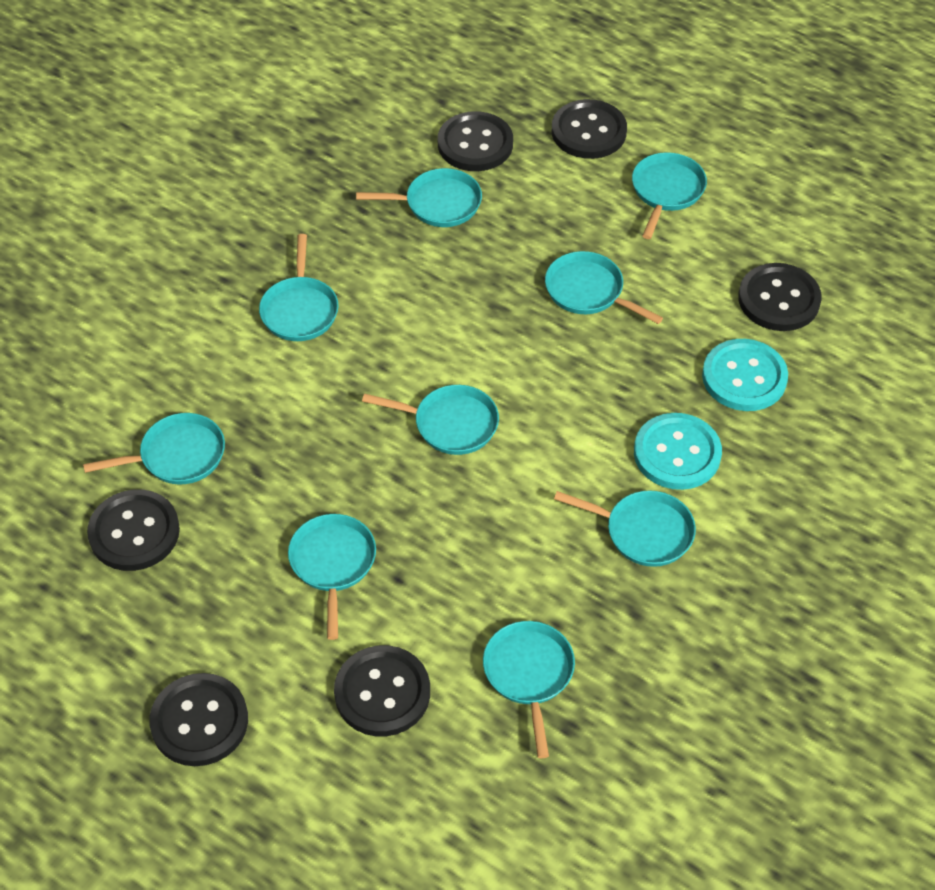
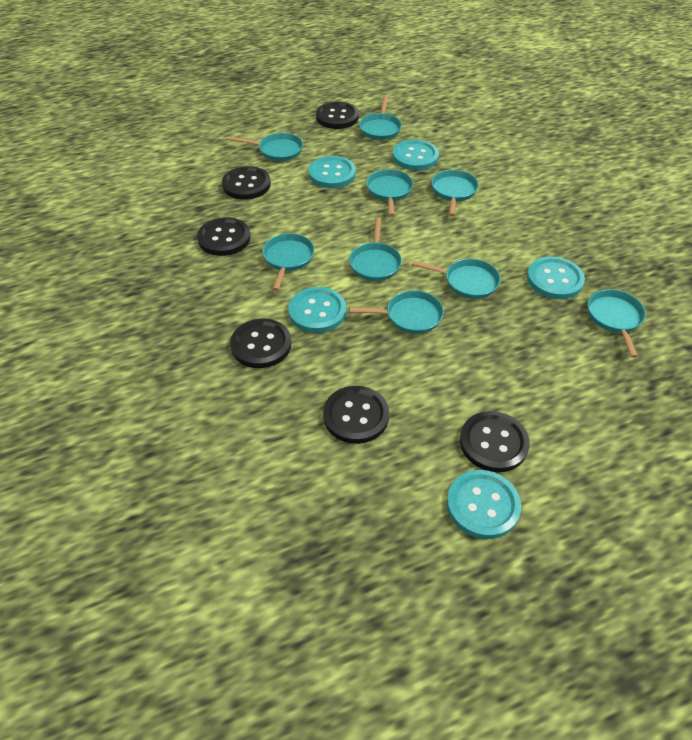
turquoise button: 2 -> 5

